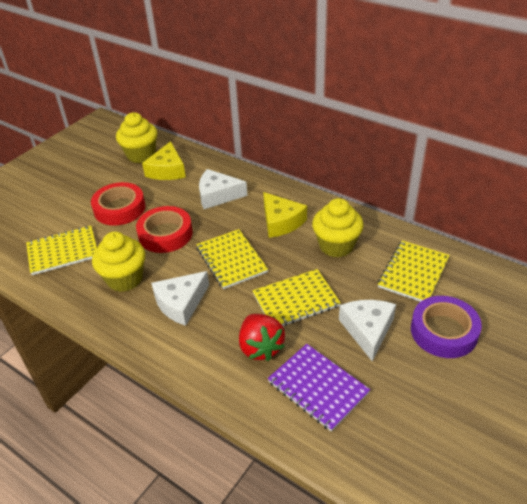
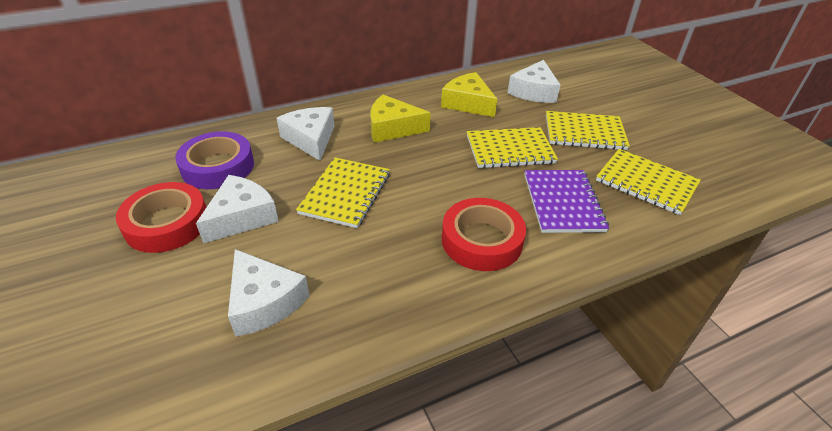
red strawberry: 1 -> 0
white cheese: 3 -> 4
yellow cupcake: 3 -> 0

